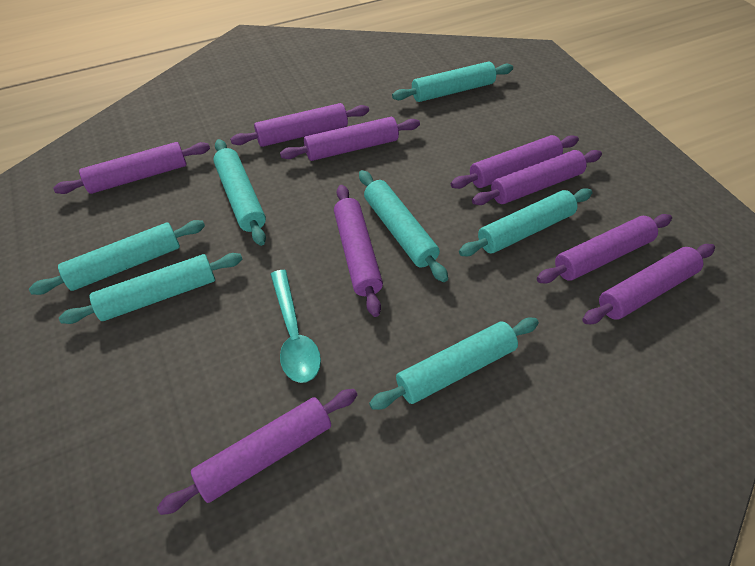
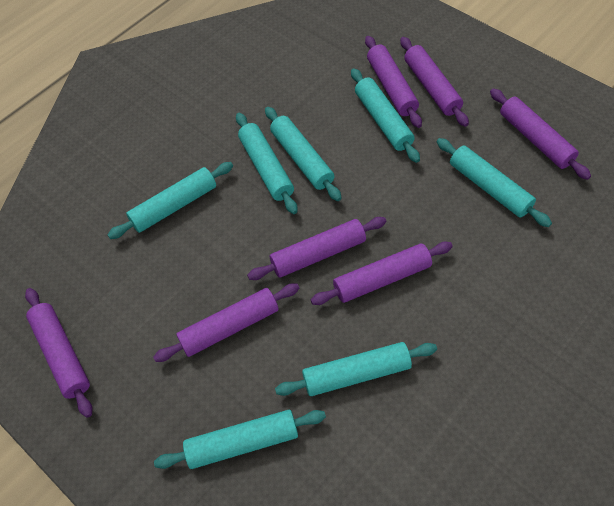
purple rolling pin: 9 -> 7
turquoise spoon: 1 -> 0

